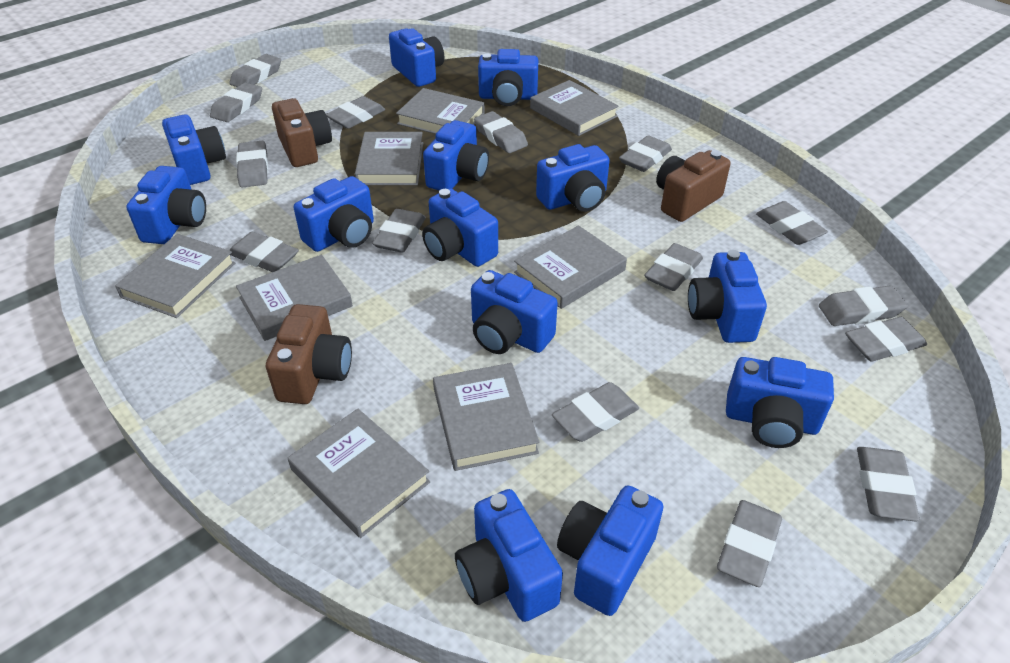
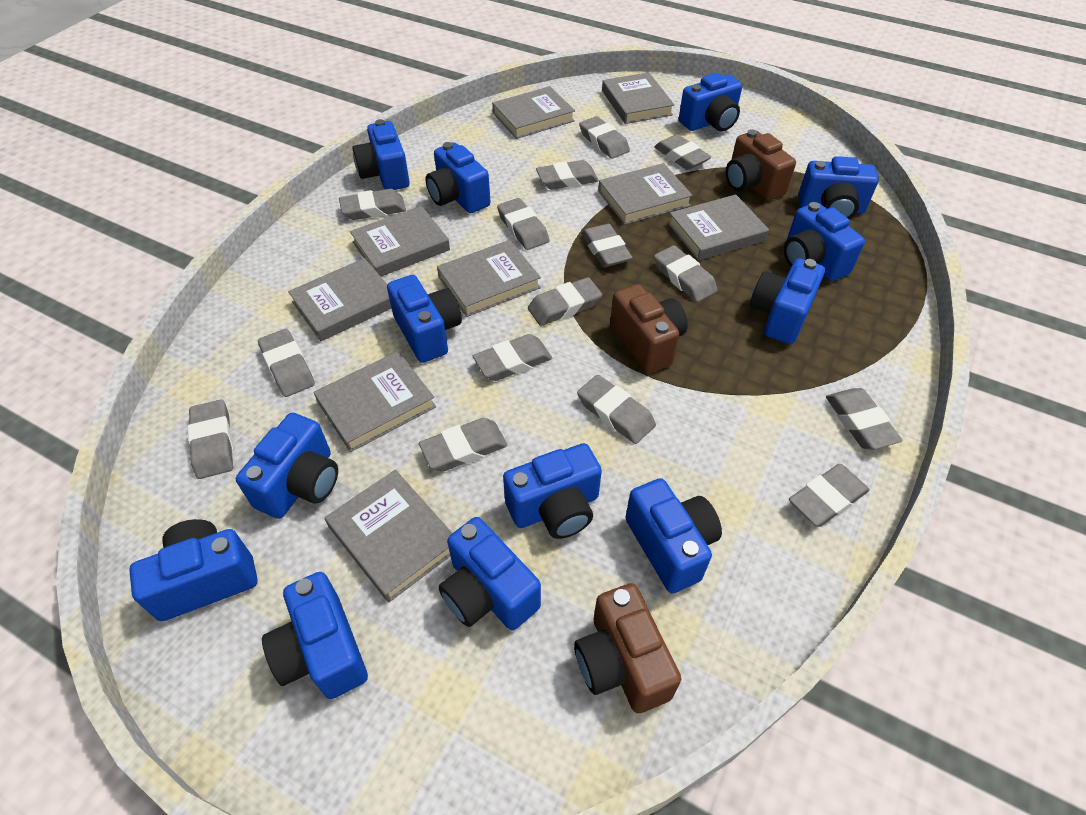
grey book: 8 -> 9

